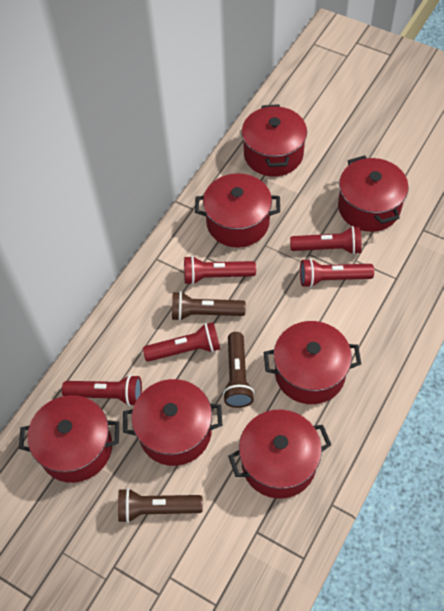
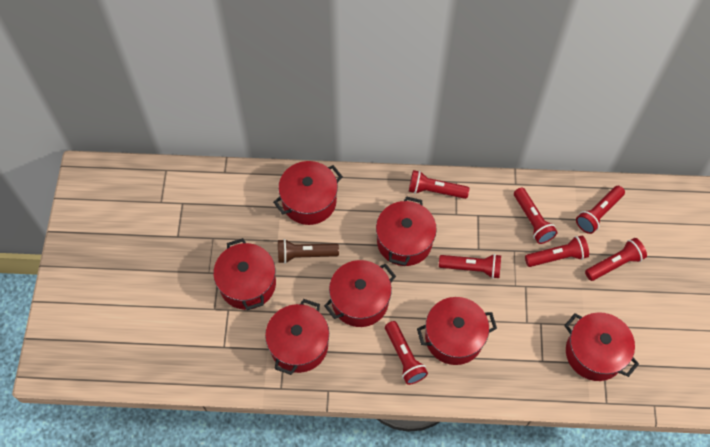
brown flashlight: 3 -> 1
red flashlight: 5 -> 7

